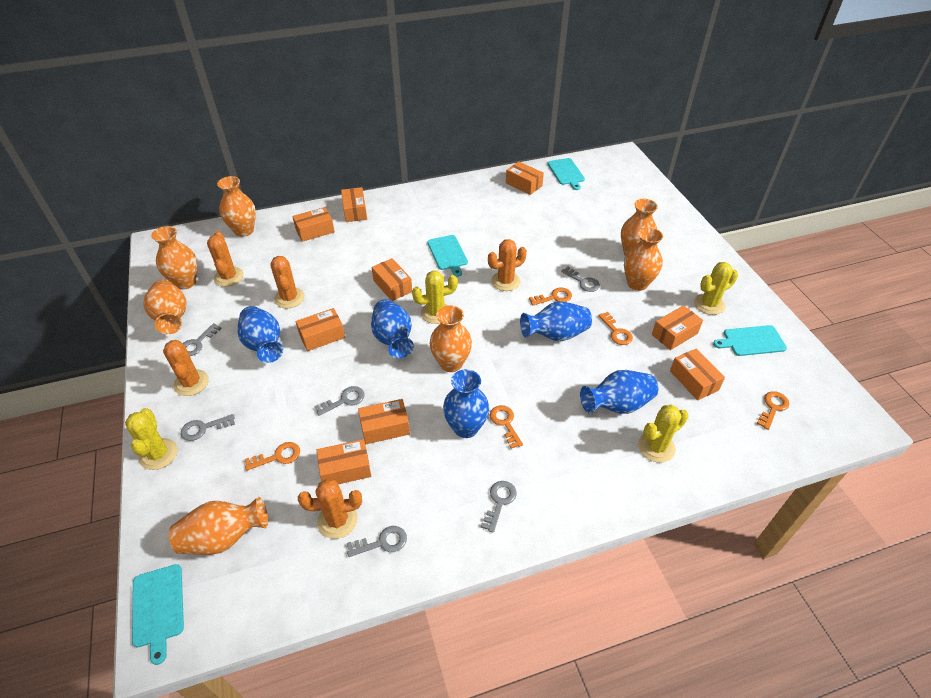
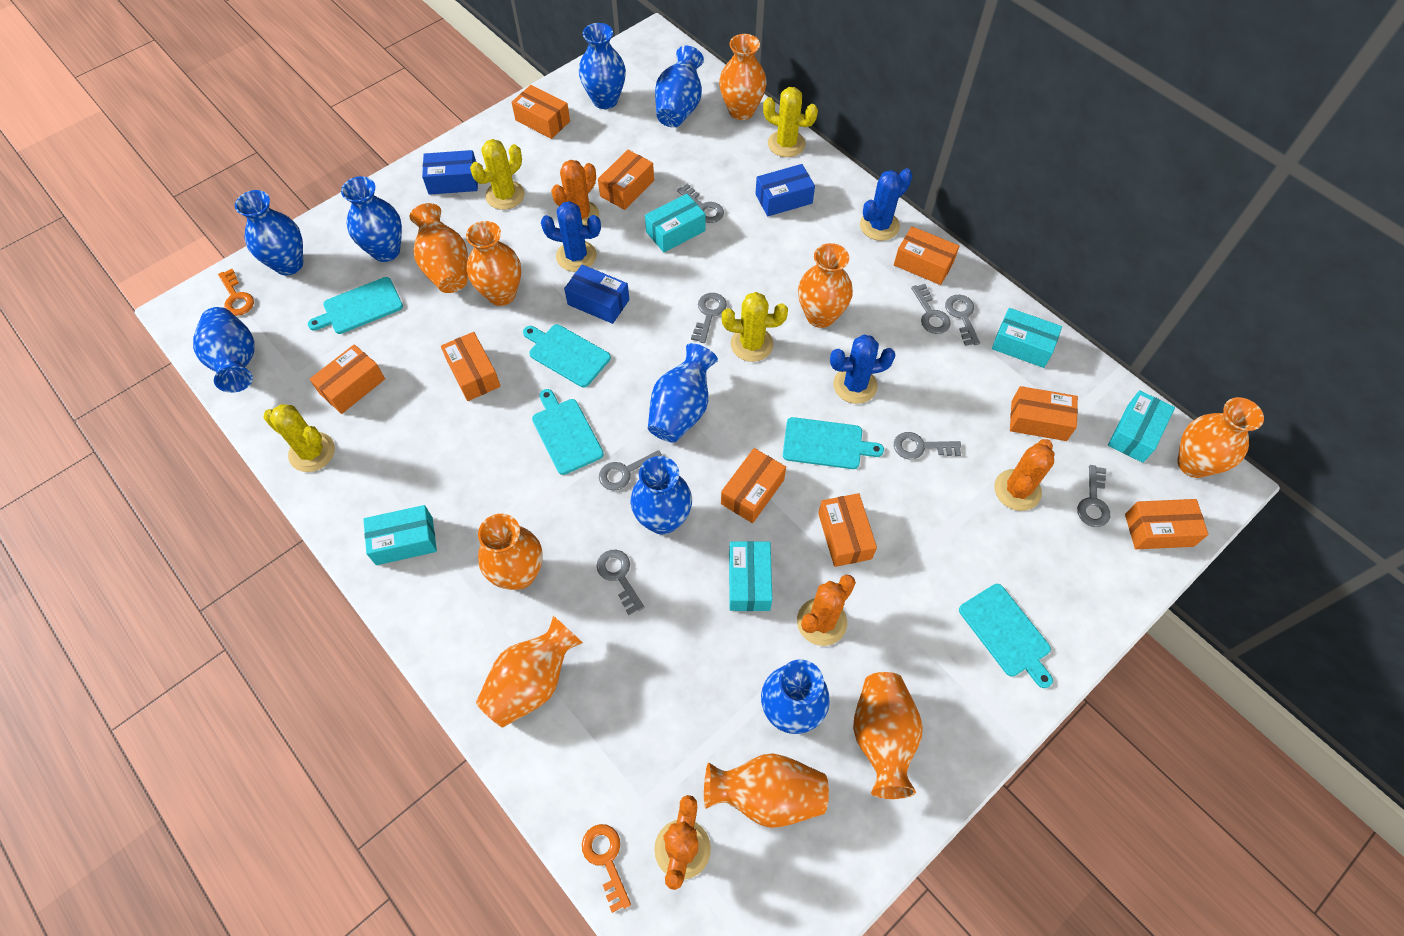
blue box: 0 -> 3
blue cactus: 0 -> 3
blue vase: 5 -> 8
grey key: 6 -> 8
orange cactus: 5 -> 4
orange key: 5 -> 2
orange vase: 7 -> 9
turquoise box: 0 -> 5
turquoise cutting board: 4 -> 5

